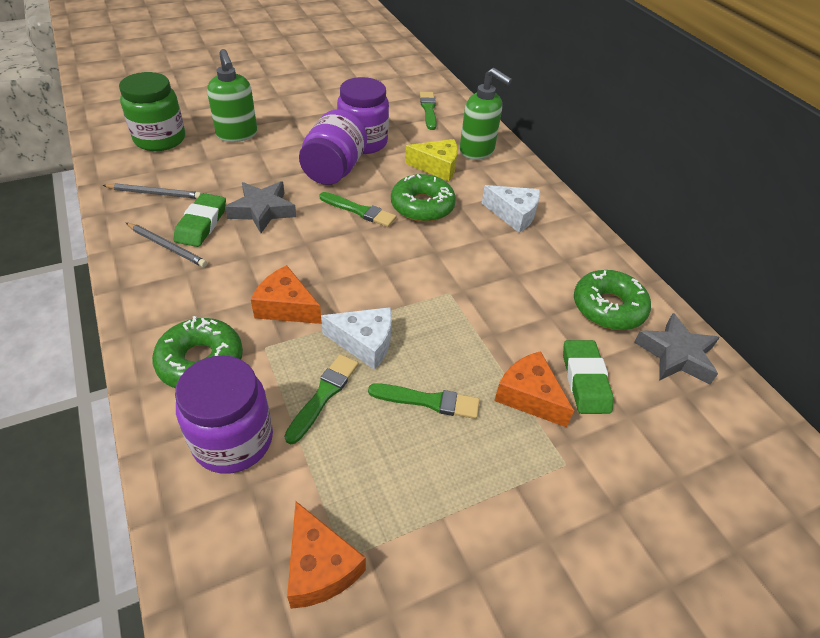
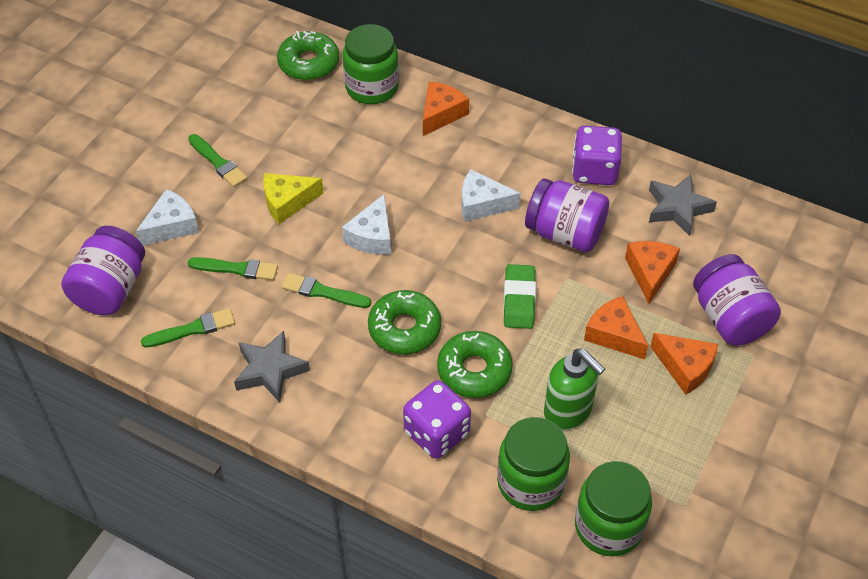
green eraser: 2 -> 1
green jar: 1 -> 3
green soap dispenser: 2 -> 1
grey pencil: 2 -> 0
orange cheese: 3 -> 4
purple dice: 0 -> 2
white cheese: 2 -> 3

